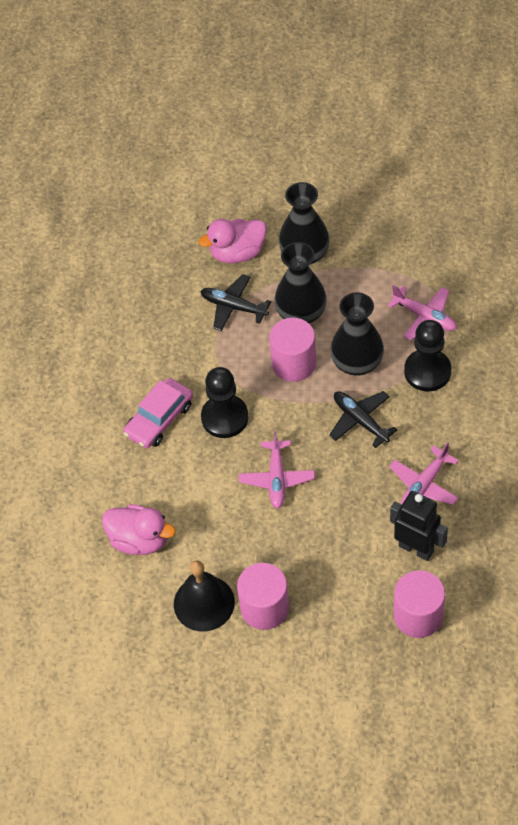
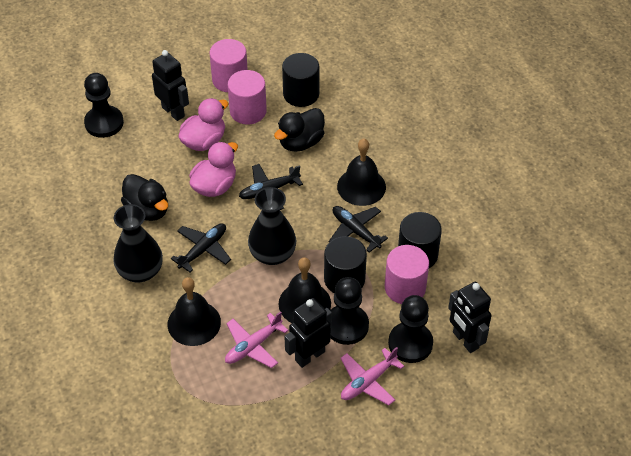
black bell: 1 -> 3
black cylinder: 0 -> 3
black duck: 0 -> 2
black pawn: 2 -> 3
black plane: 2 -> 3
black robot: 1 -> 3
black vase: 3 -> 2
pink car: 1 -> 0
pink plane: 3 -> 2

